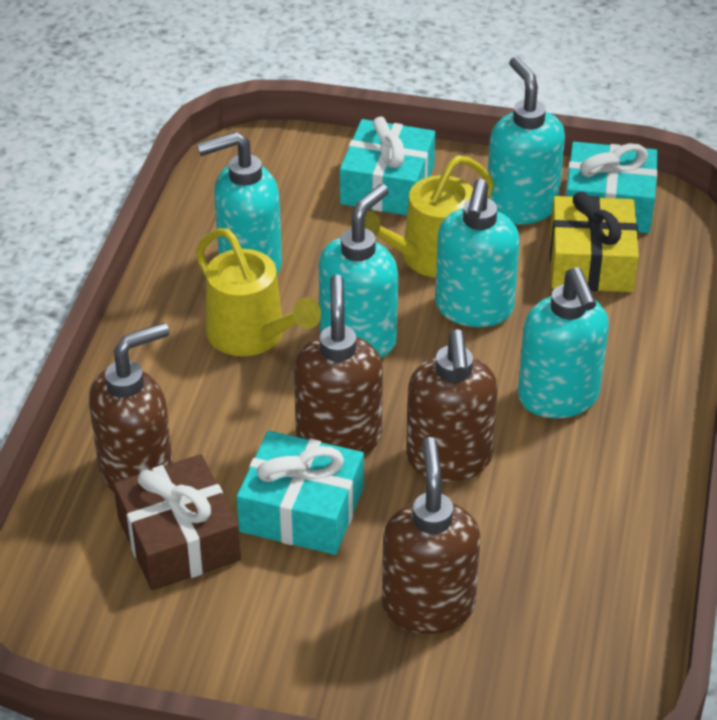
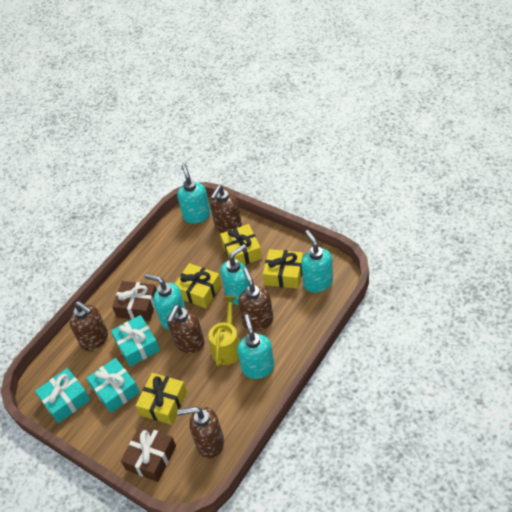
brown gift: 1 -> 2
brown soap dispenser: 4 -> 5
yellow gift: 1 -> 4
yellow watering can: 2 -> 1

